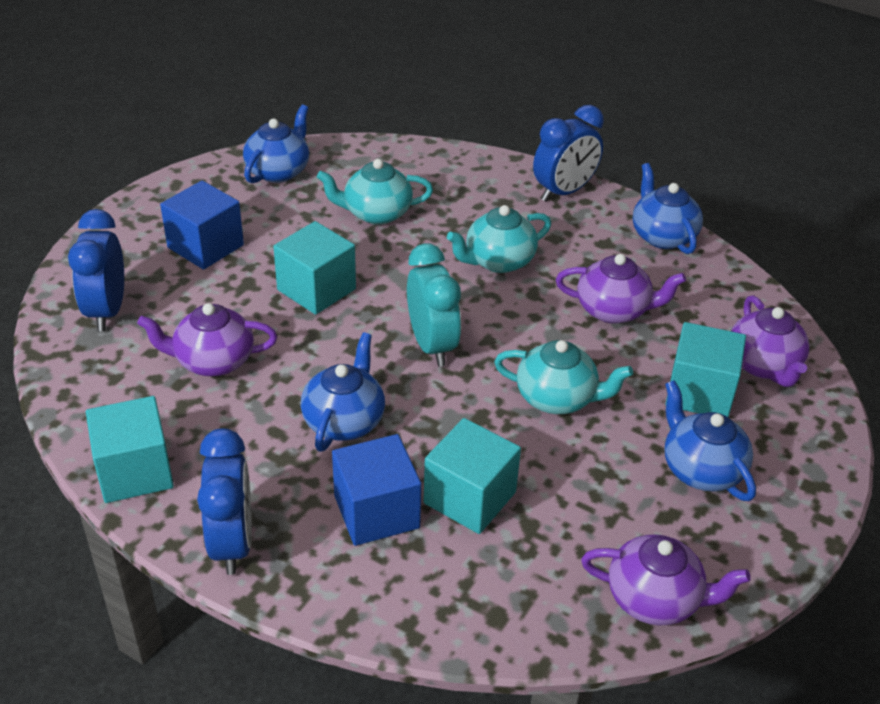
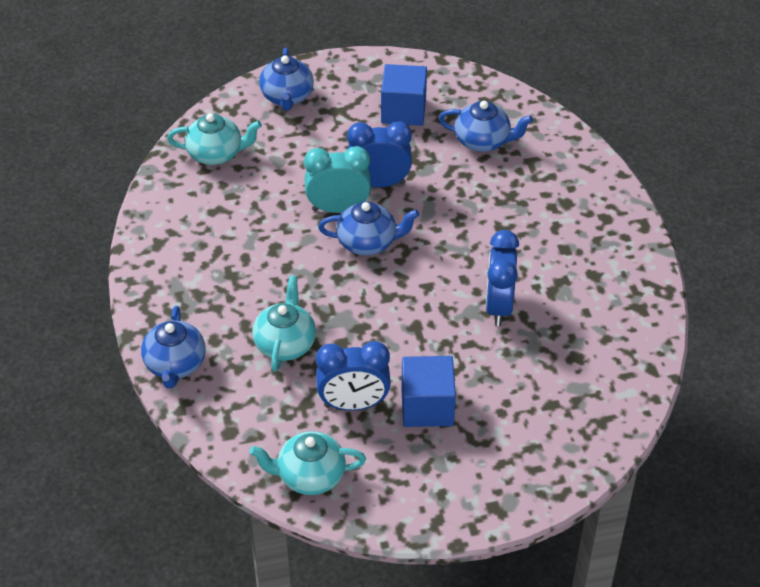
purple teapot: 4 -> 0
turquoise cube: 4 -> 0

